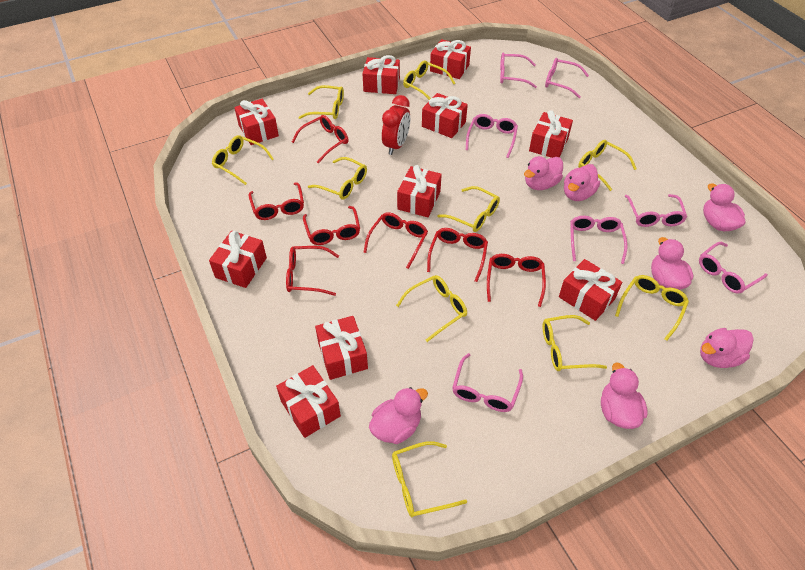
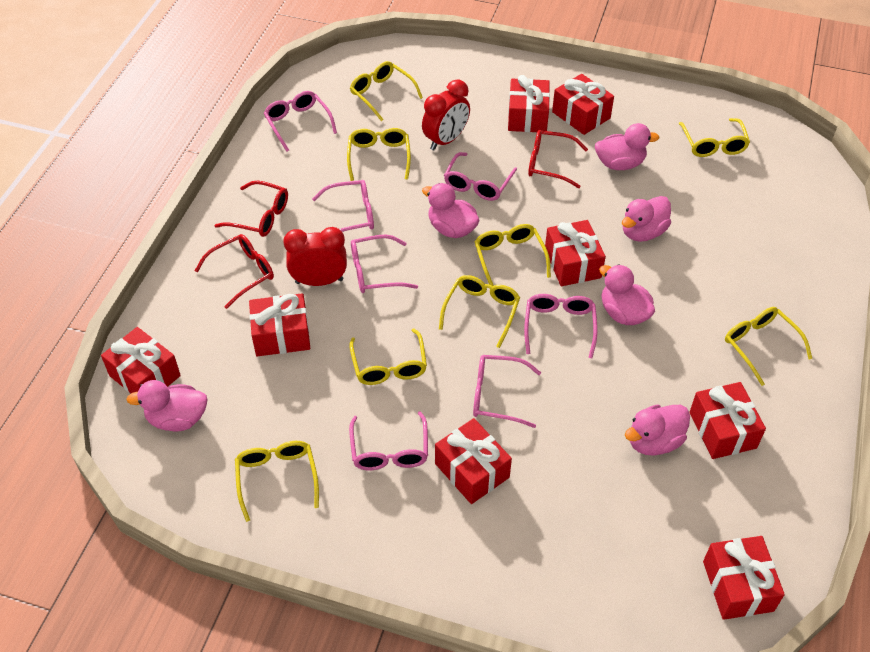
pink duck: 7 -> 6
red clock: 1 -> 2
red gift: 10 -> 8
red glasses: 7 -> 3
yellow glasses: 10 -> 8

